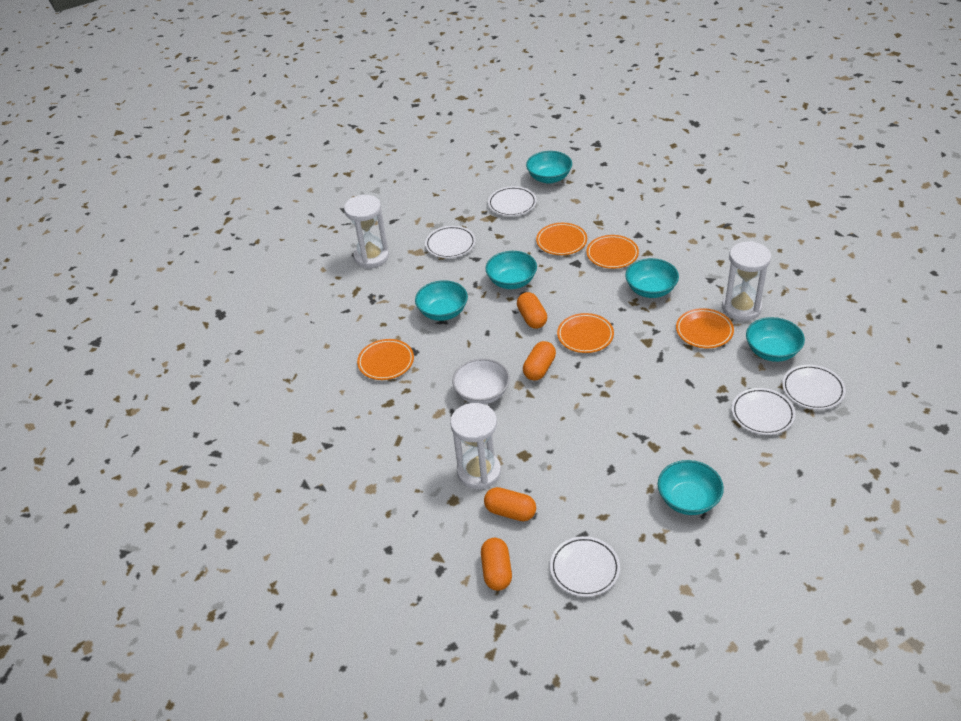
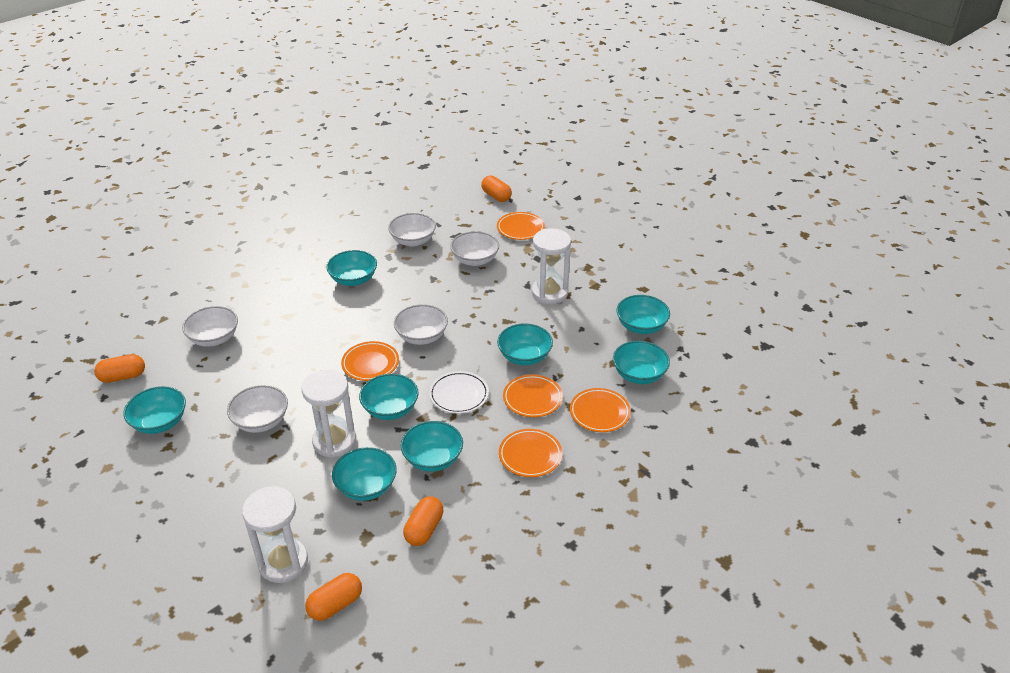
turquoise bowl: 6 -> 8
white bowl: 1 -> 5
white plate: 5 -> 1

